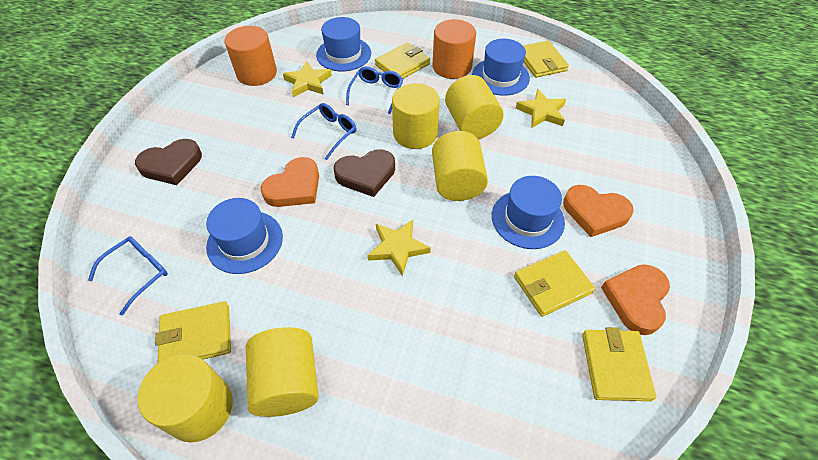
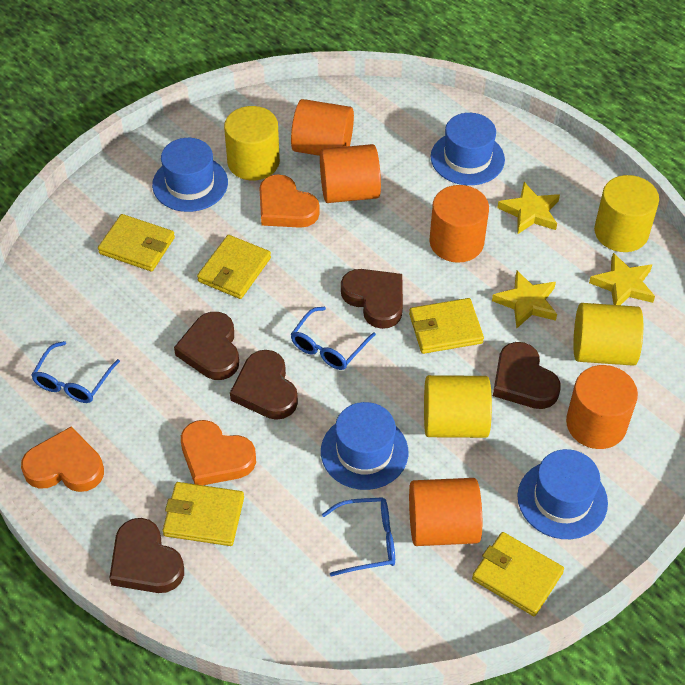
brown heart: 2 -> 5
orange cylinder: 2 -> 5
yellow cylinder: 5 -> 4

